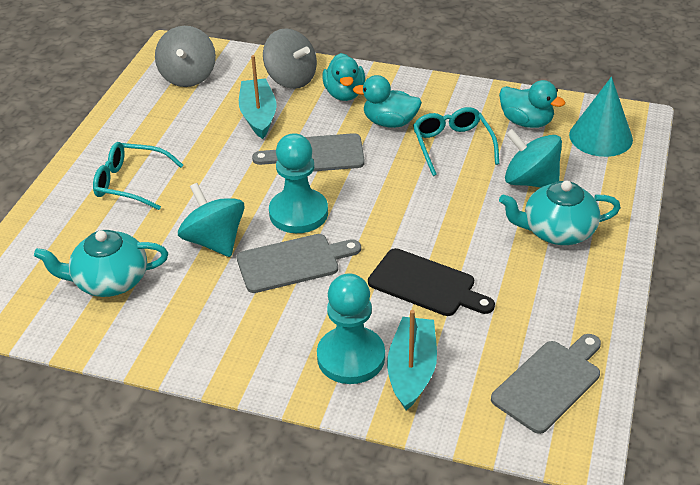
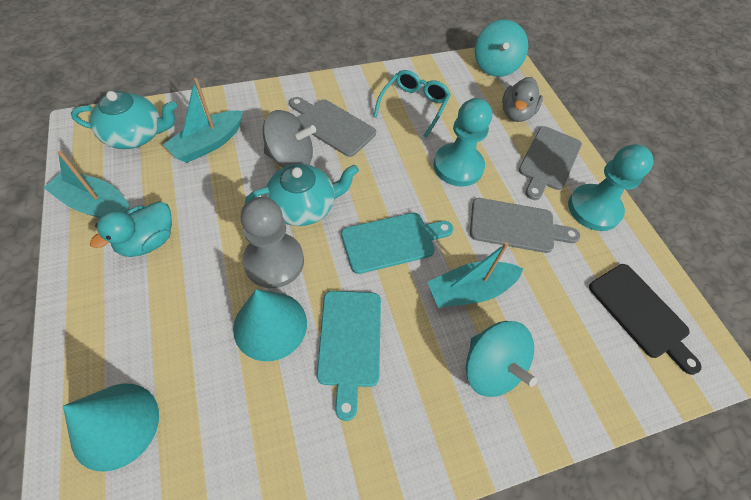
grey duck: 0 -> 1
grey pawn: 0 -> 1
grey spinning top: 2 -> 1
turquoise boat: 2 -> 3
turquoise cone: 1 -> 2
turquoise cutting board: 0 -> 2
turquoise duck: 3 -> 1
turquoise glasses: 2 -> 1

